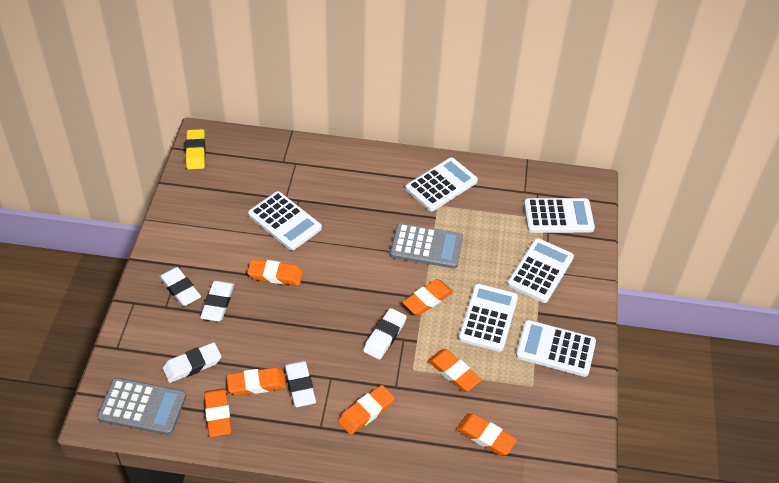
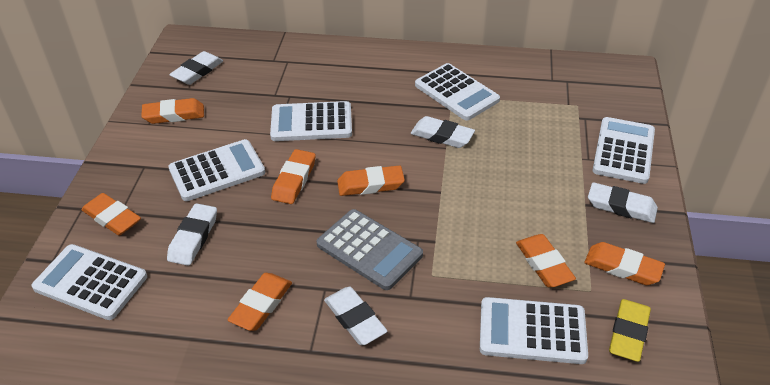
grey calculator: 2 -> 1

